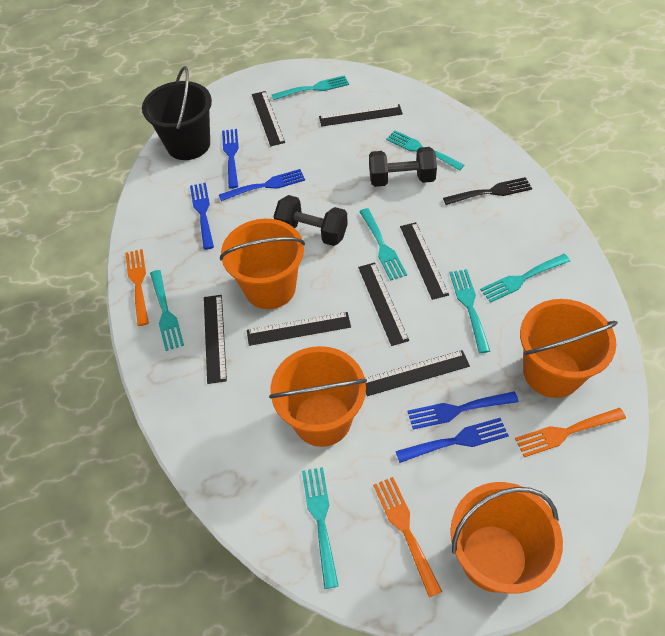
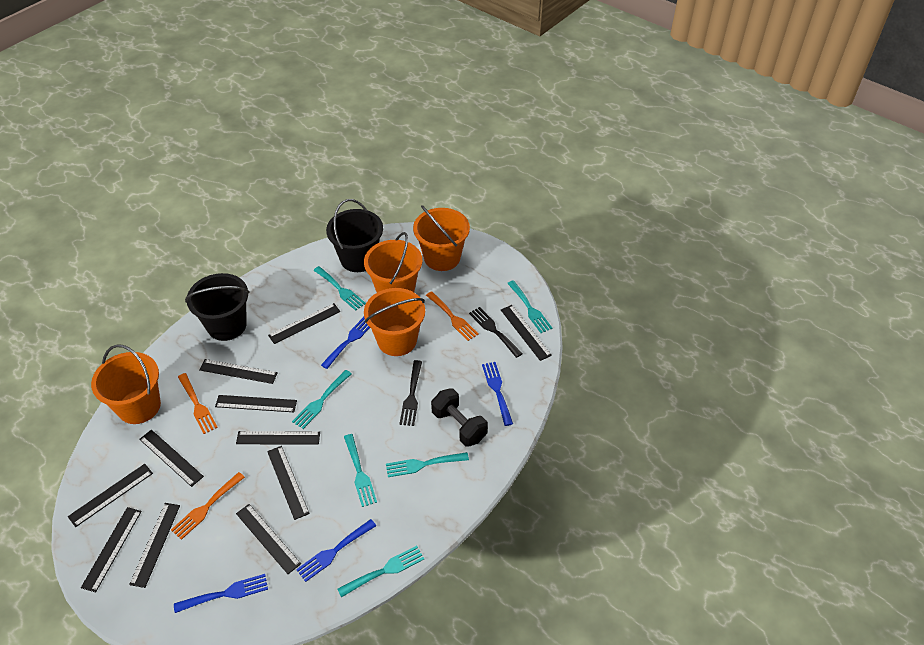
black bucket: 1 -> 2
black dumbbell: 2 -> 1
black fork: 1 -> 2
black ruler: 7 -> 11
blue fork: 5 -> 4
turquoise fork: 7 -> 6

